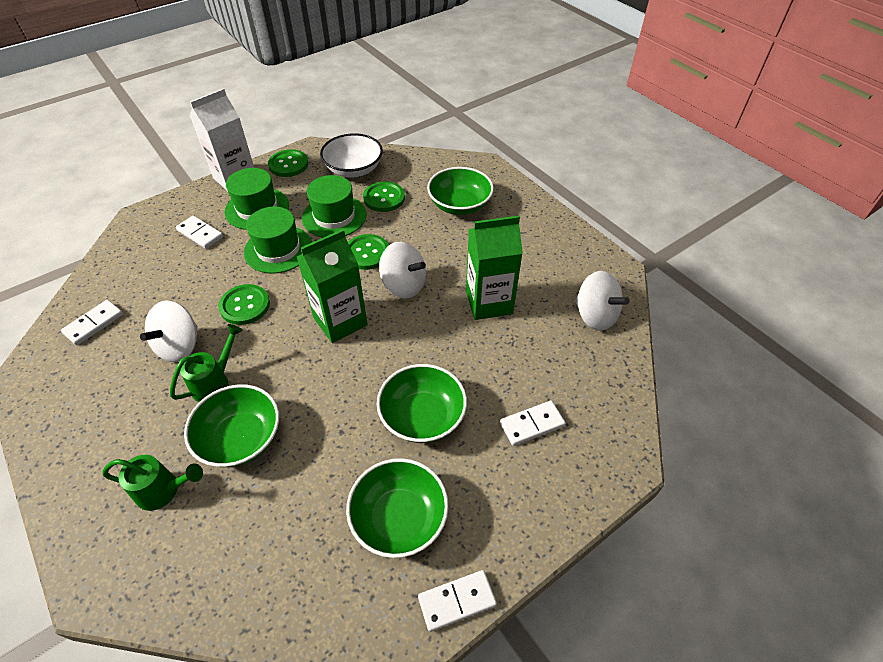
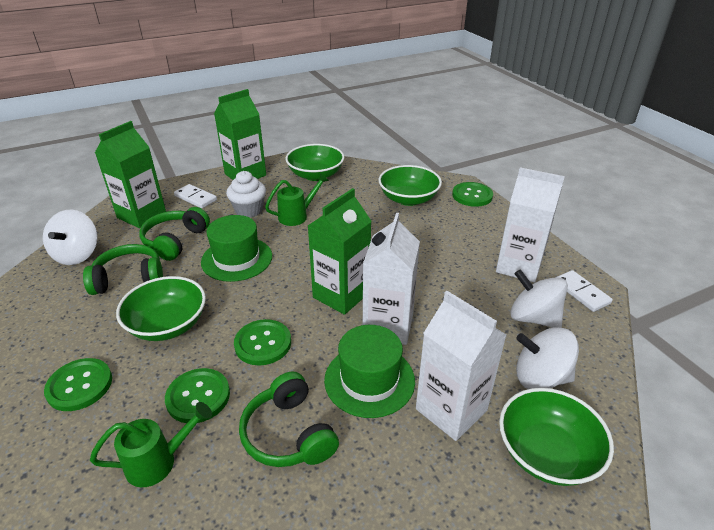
green carton: 2 -> 3
green hat: 3 -> 2
green headphones: 0 -> 3
white bowl: 1 -> 0
white carton: 1 -> 3
white cupcake: 0 -> 1
white domino: 4 -> 2

